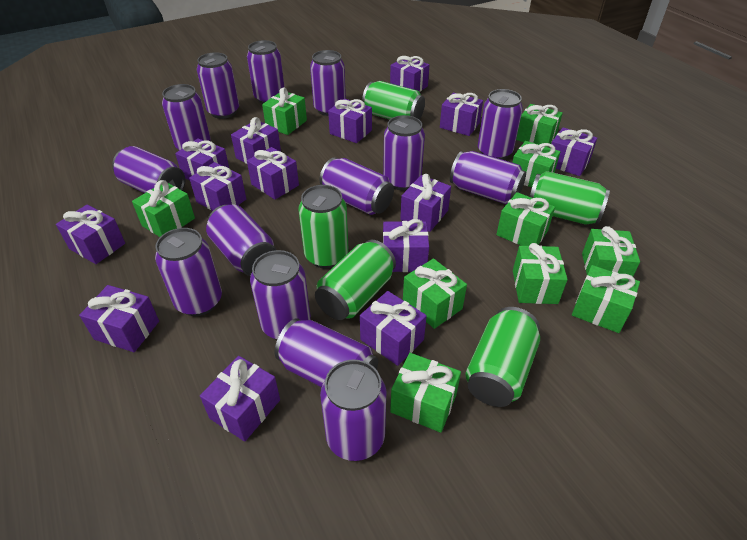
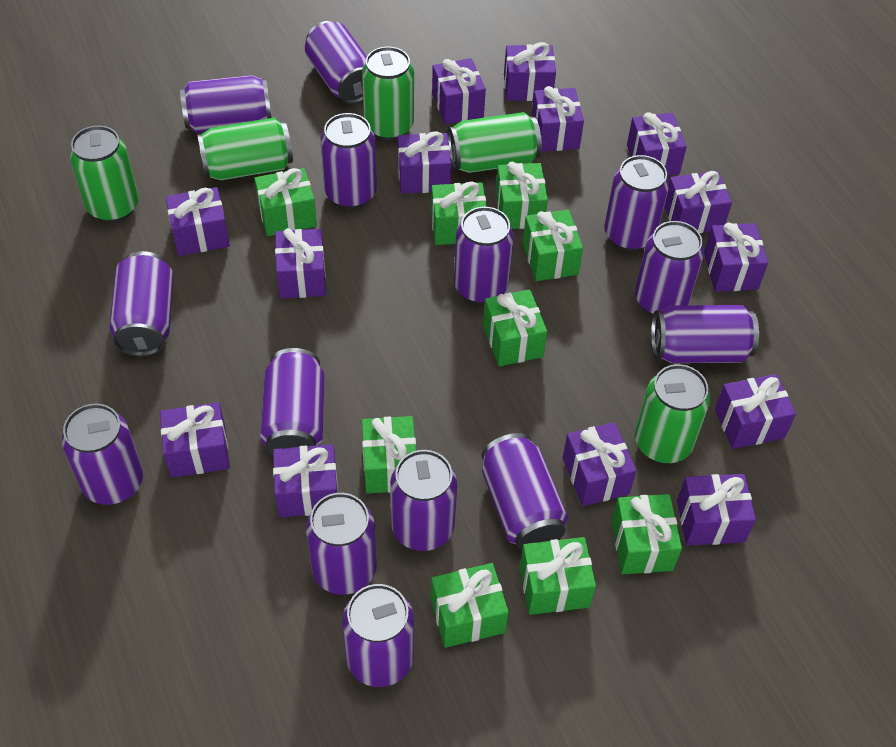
green gift: 10 -> 9

